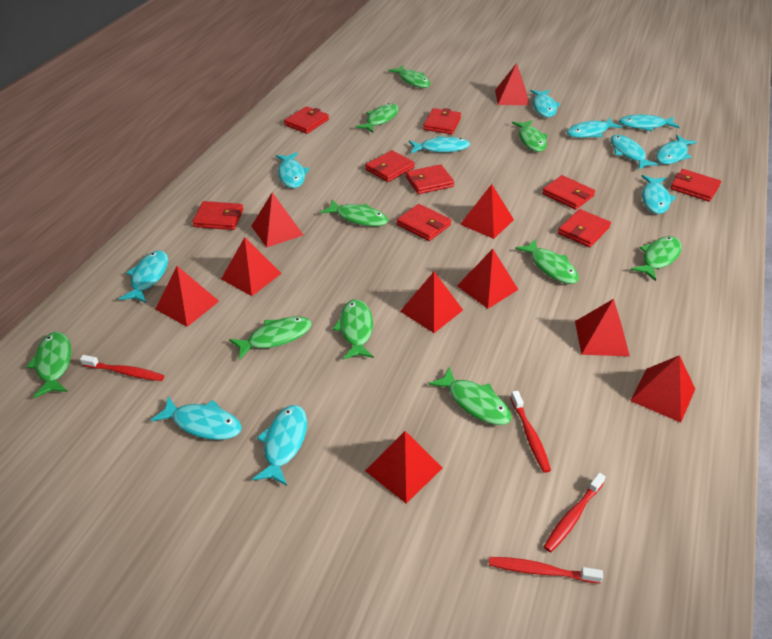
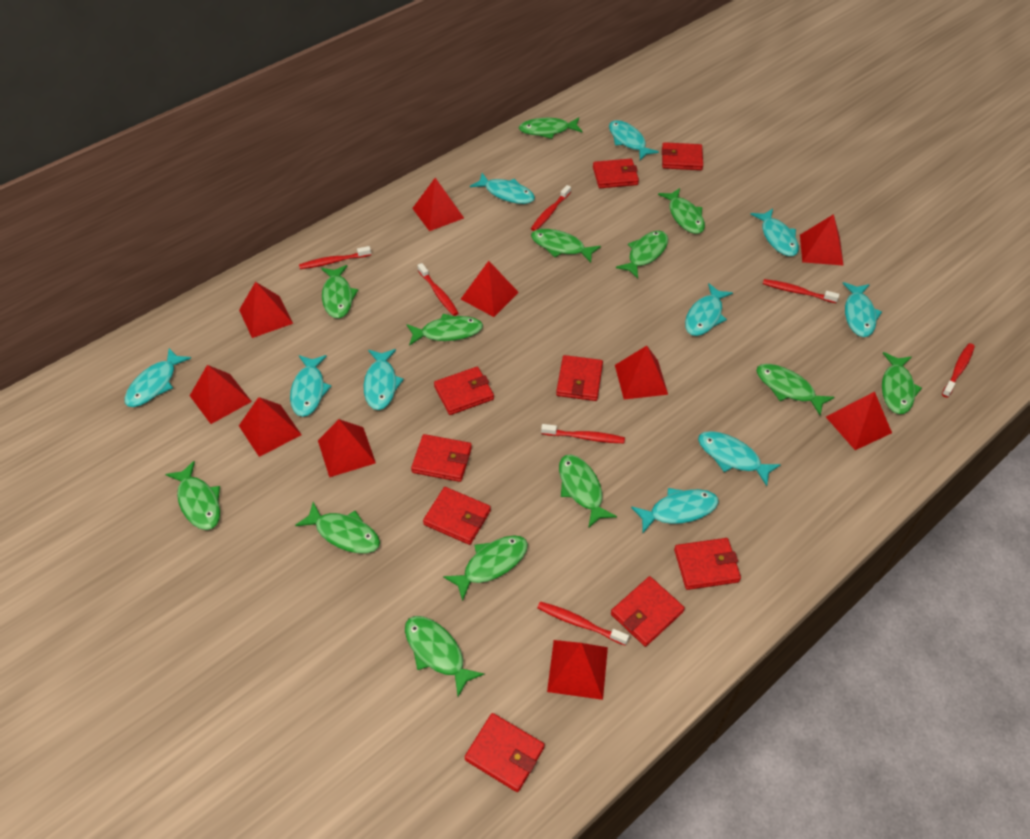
green fish: 10 -> 13
red toothbrush: 4 -> 7
turquoise fish: 11 -> 10

